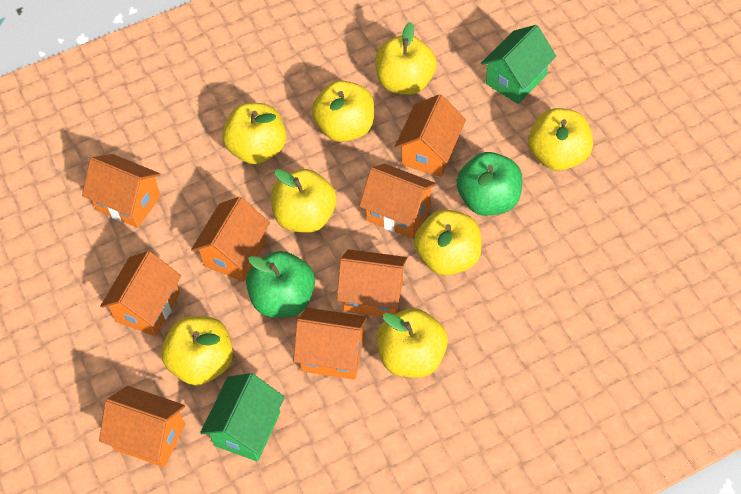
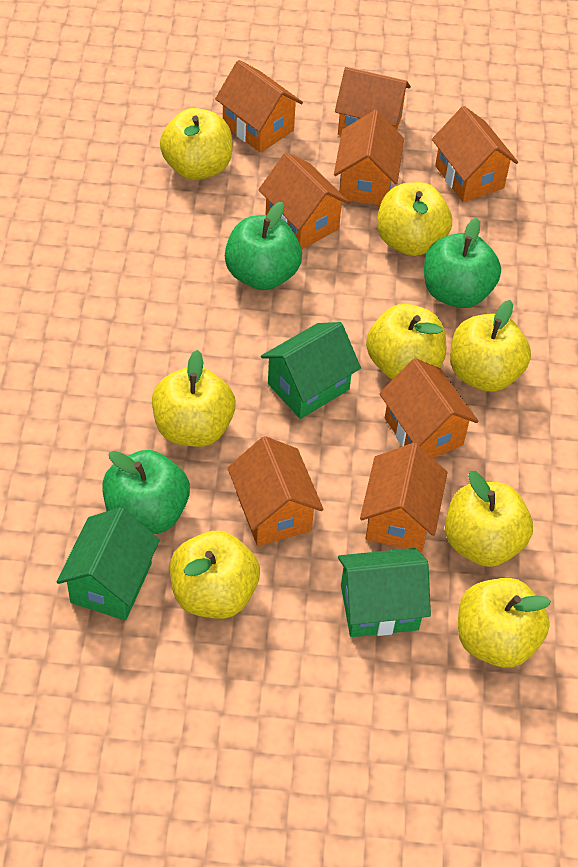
green apple: 2 -> 3
green house: 2 -> 3

